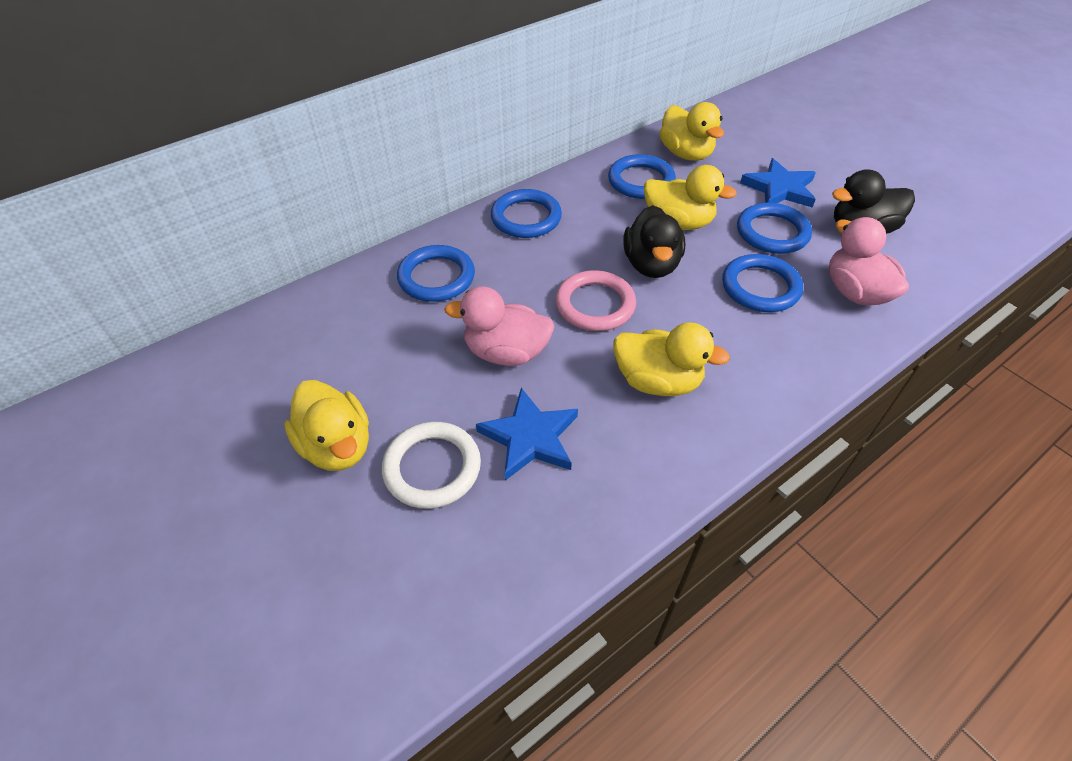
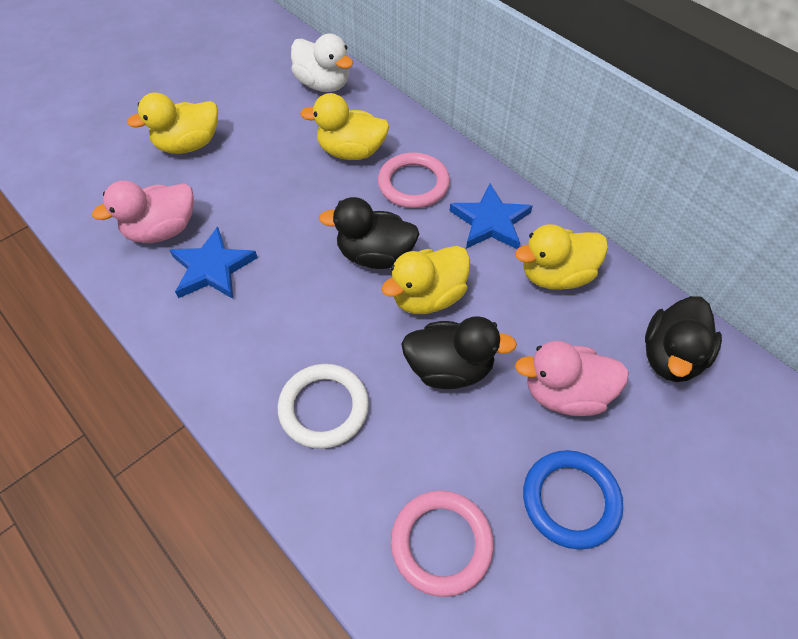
black duck: 2 -> 3
blue ring: 5 -> 1
pink ring: 1 -> 2
white duck: 0 -> 1

